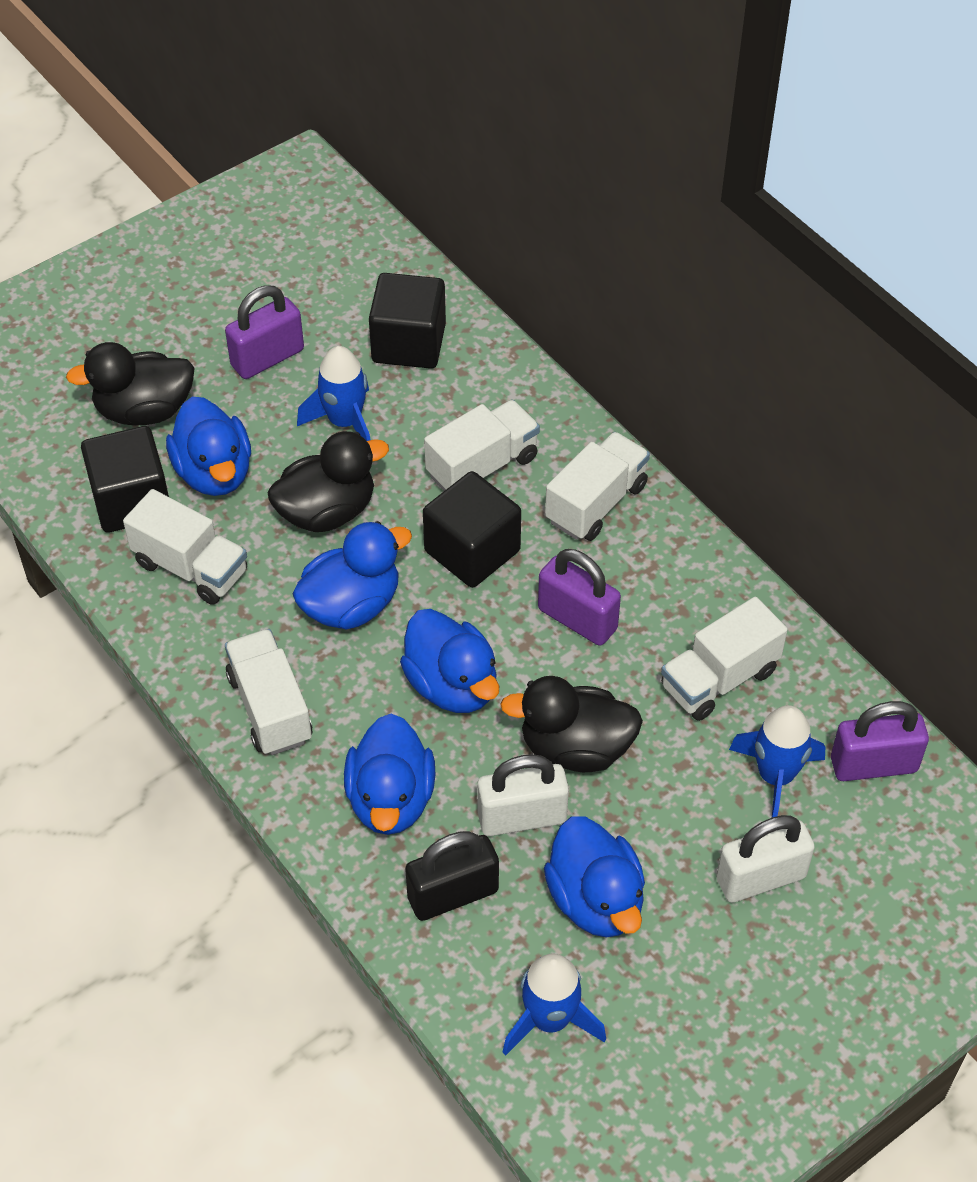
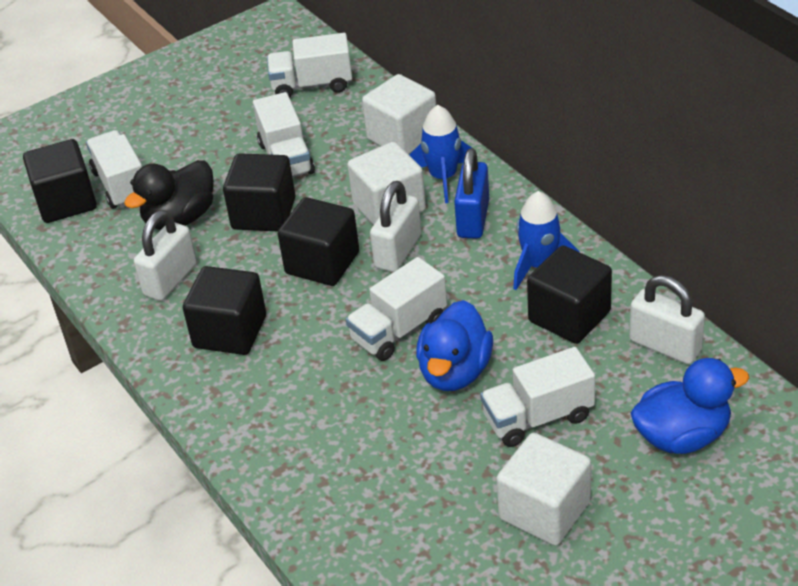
black cube: 3 -> 5
black duck: 3 -> 1
black padlock: 1 -> 0
blue duck: 5 -> 2
blue padlock: 0 -> 1
blue rocket: 3 -> 2
purple padlock: 3 -> 0
white cube: 0 -> 3
white padlock: 2 -> 3

